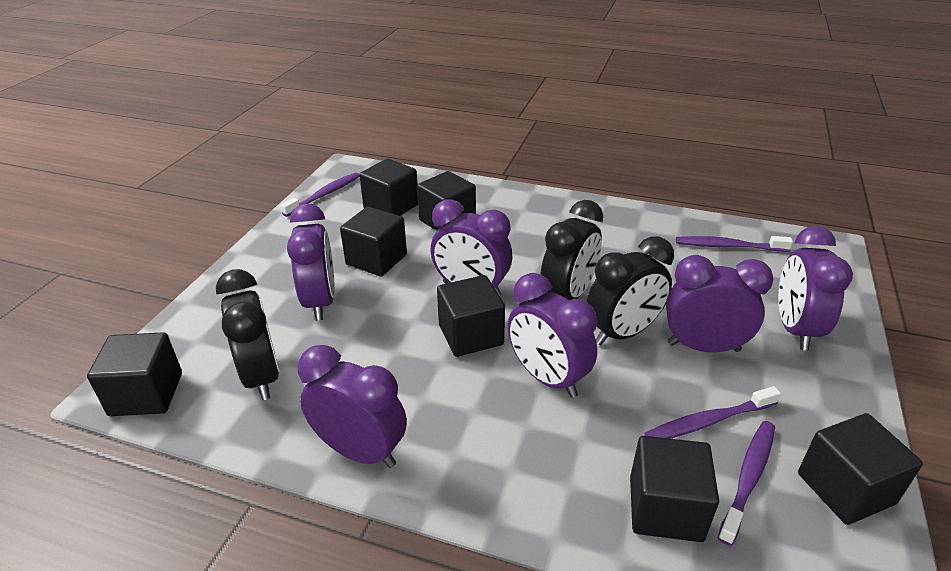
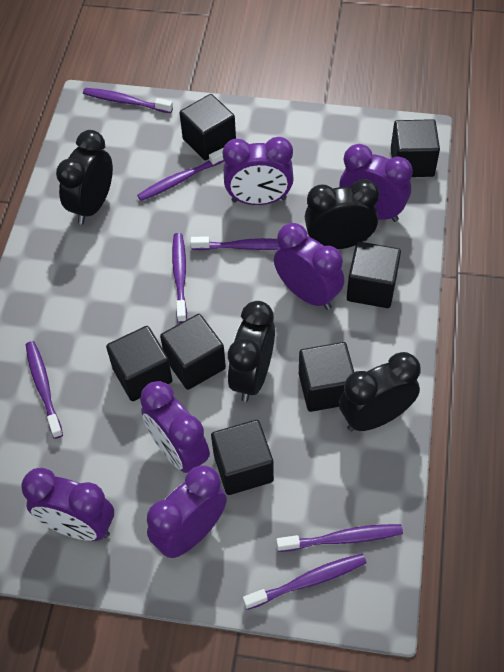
black clock: 3 -> 4
purple toothbrush: 4 -> 7

